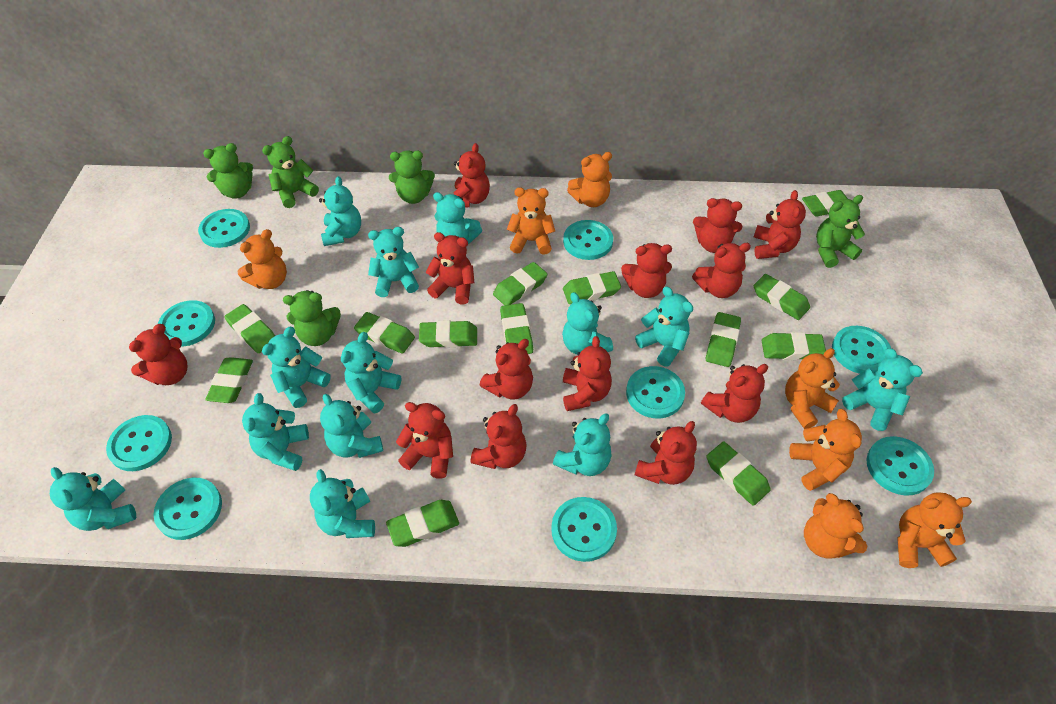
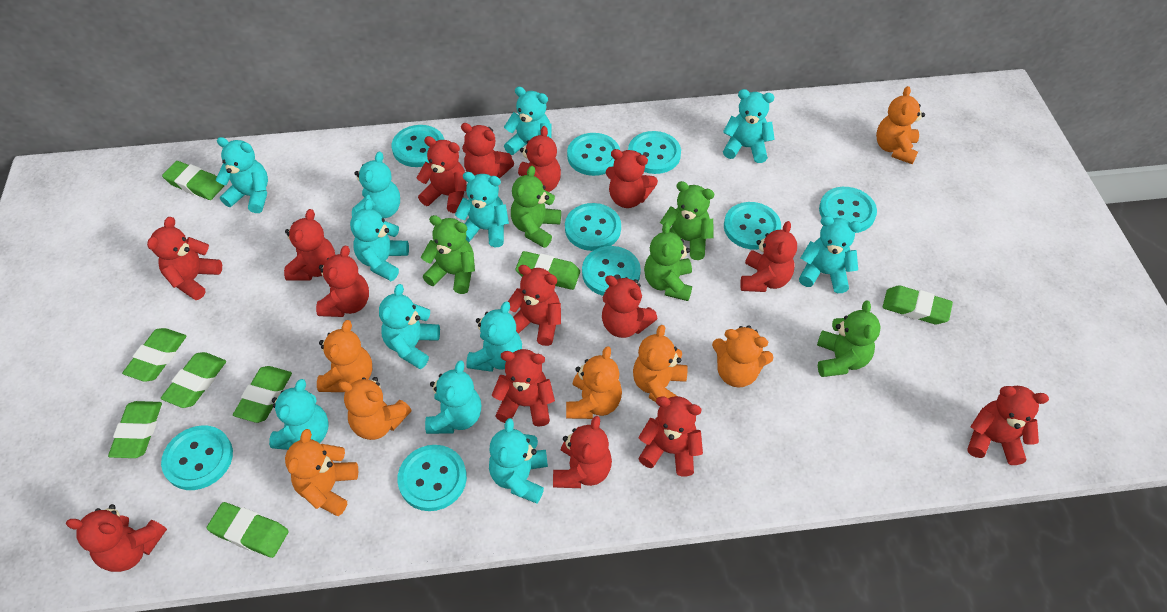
green eraser: 13 -> 8
red teddy bear: 13 -> 15
turquoise teddy bear: 13 -> 12

